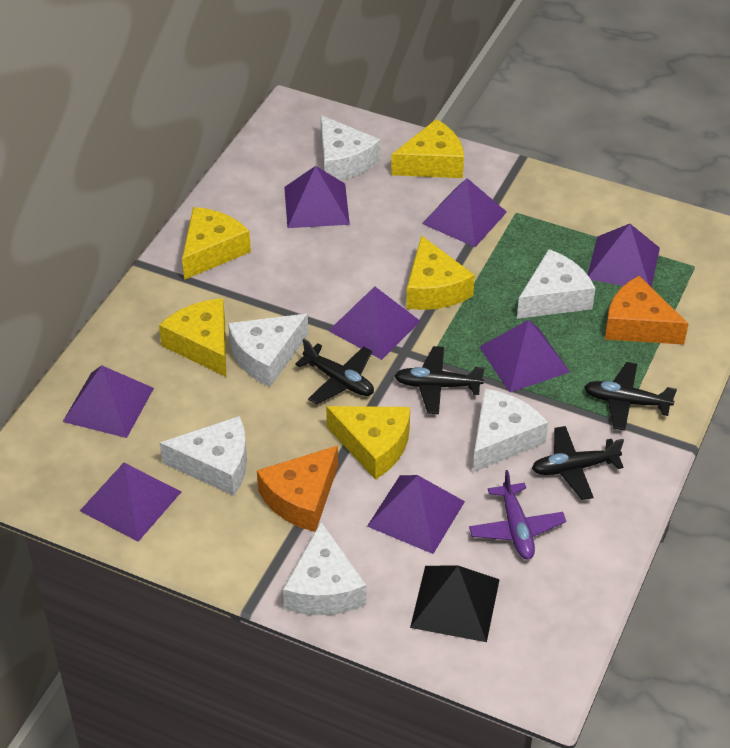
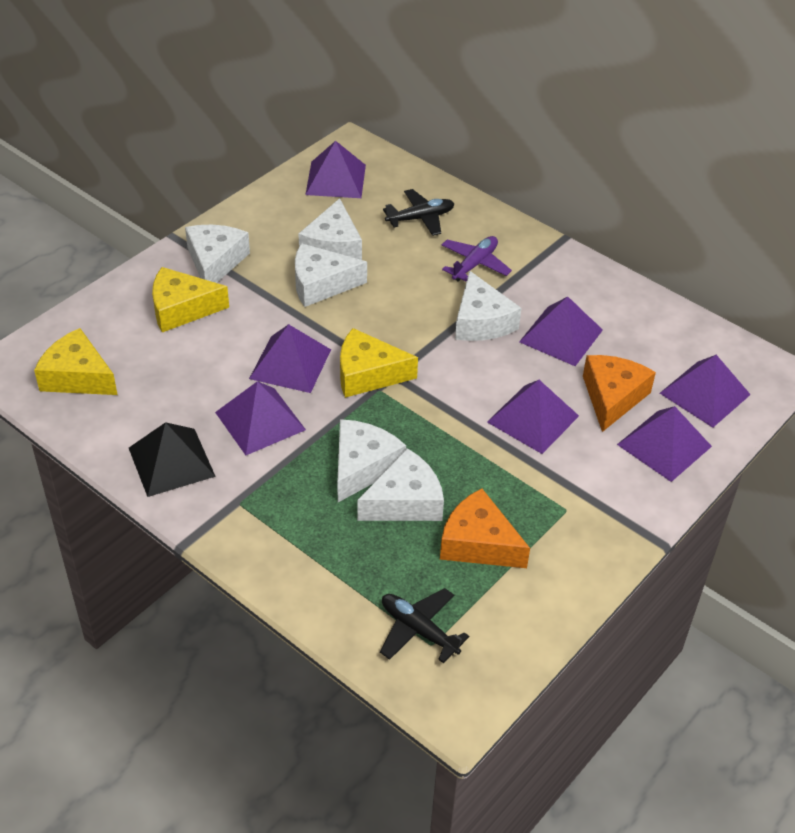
black plane: 4 -> 2
purple pyramid: 8 -> 7
yellow cheese: 5 -> 3

